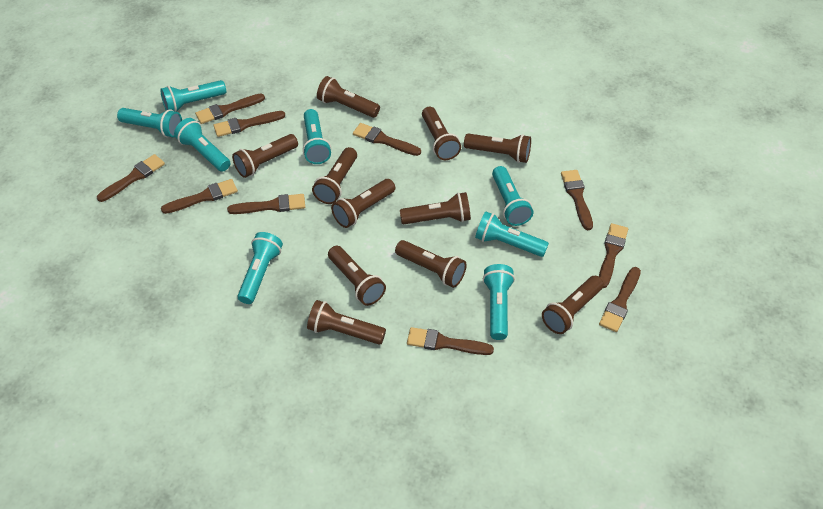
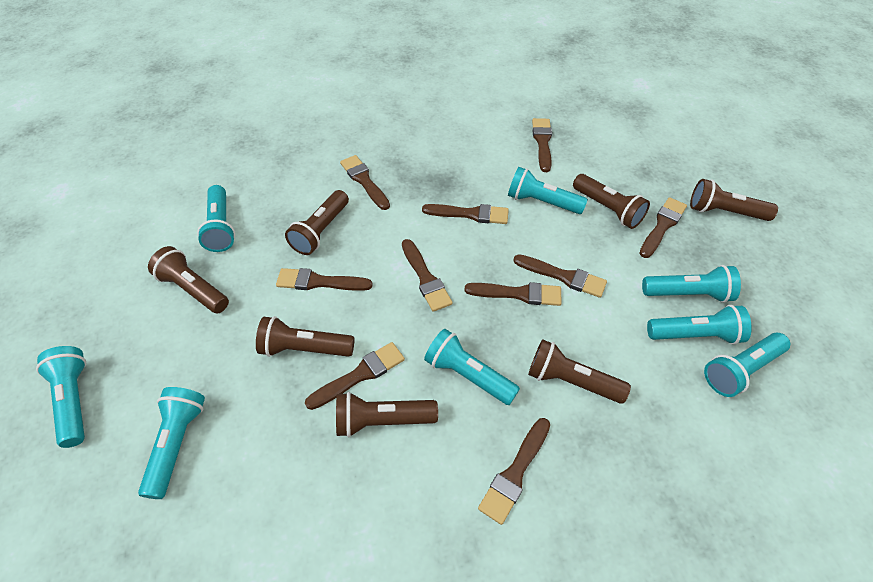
brown flashlight: 11 -> 7

